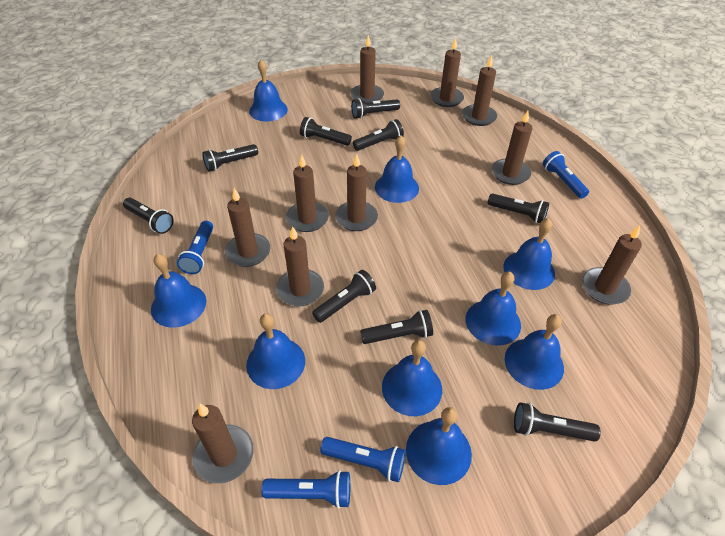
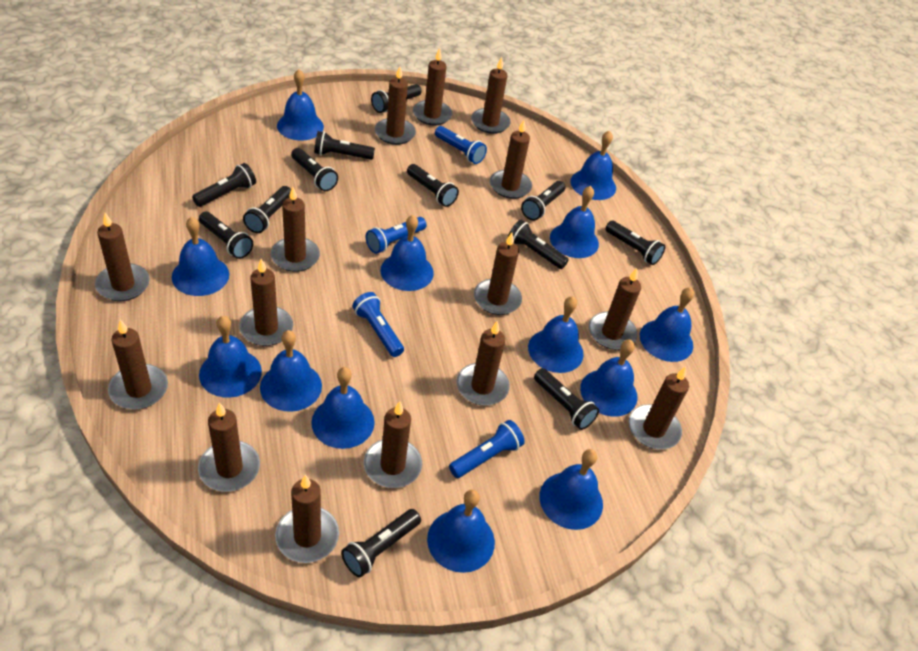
black flashlight: 9 -> 12
blue bell: 9 -> 13
brown candle: 10 -> 15

